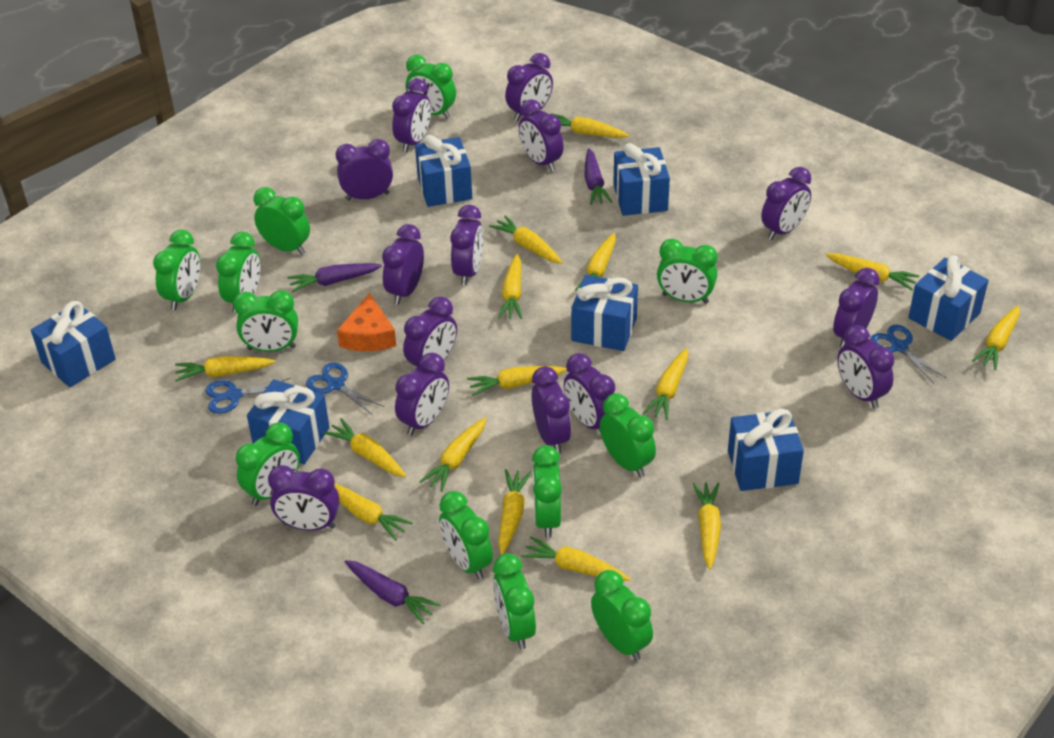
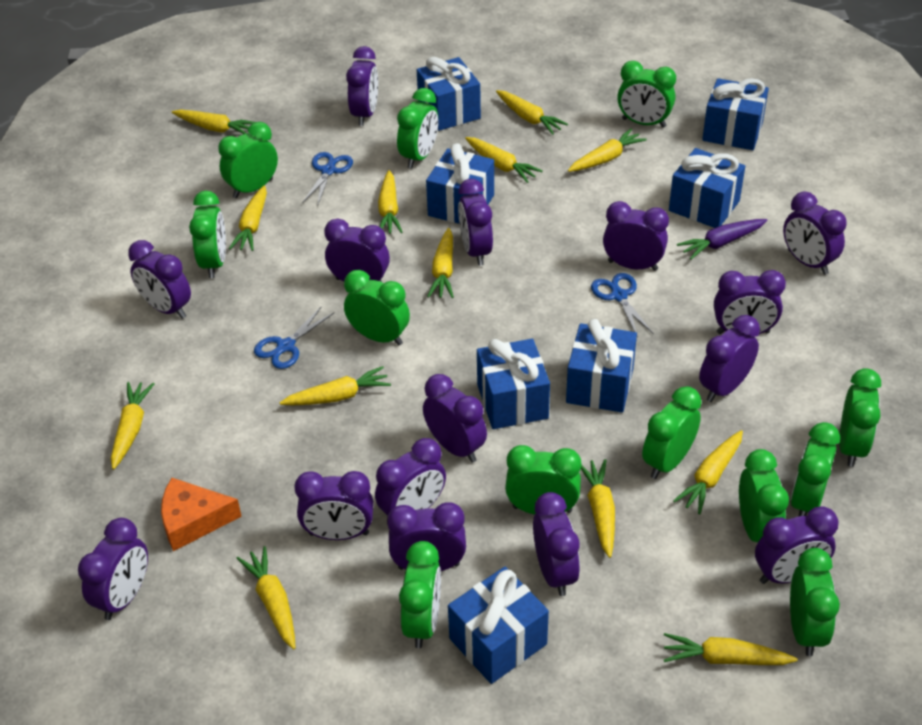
purple carrot: 3 -> 1
purple clock: 14 -> 15
yellow carrot: 15 -> 13

